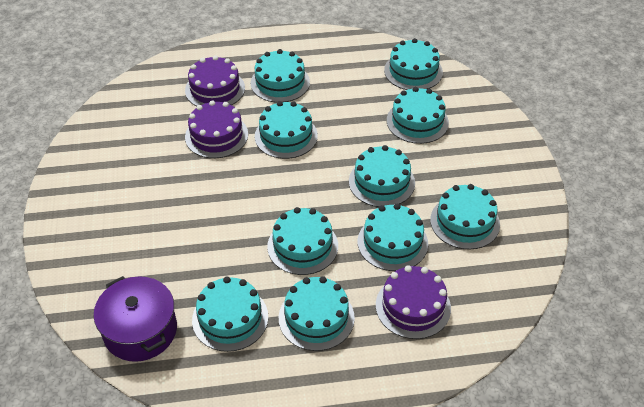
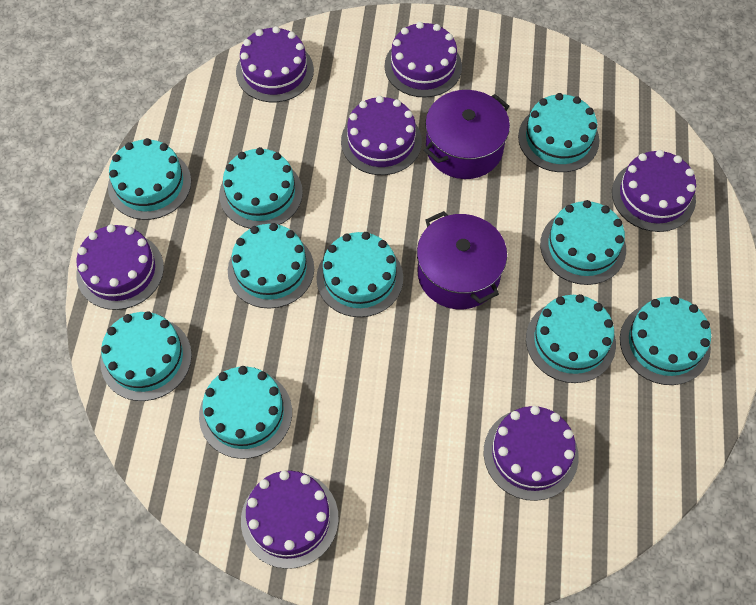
purple cake: 3 -> 7
purple pot: 1 -> 2

